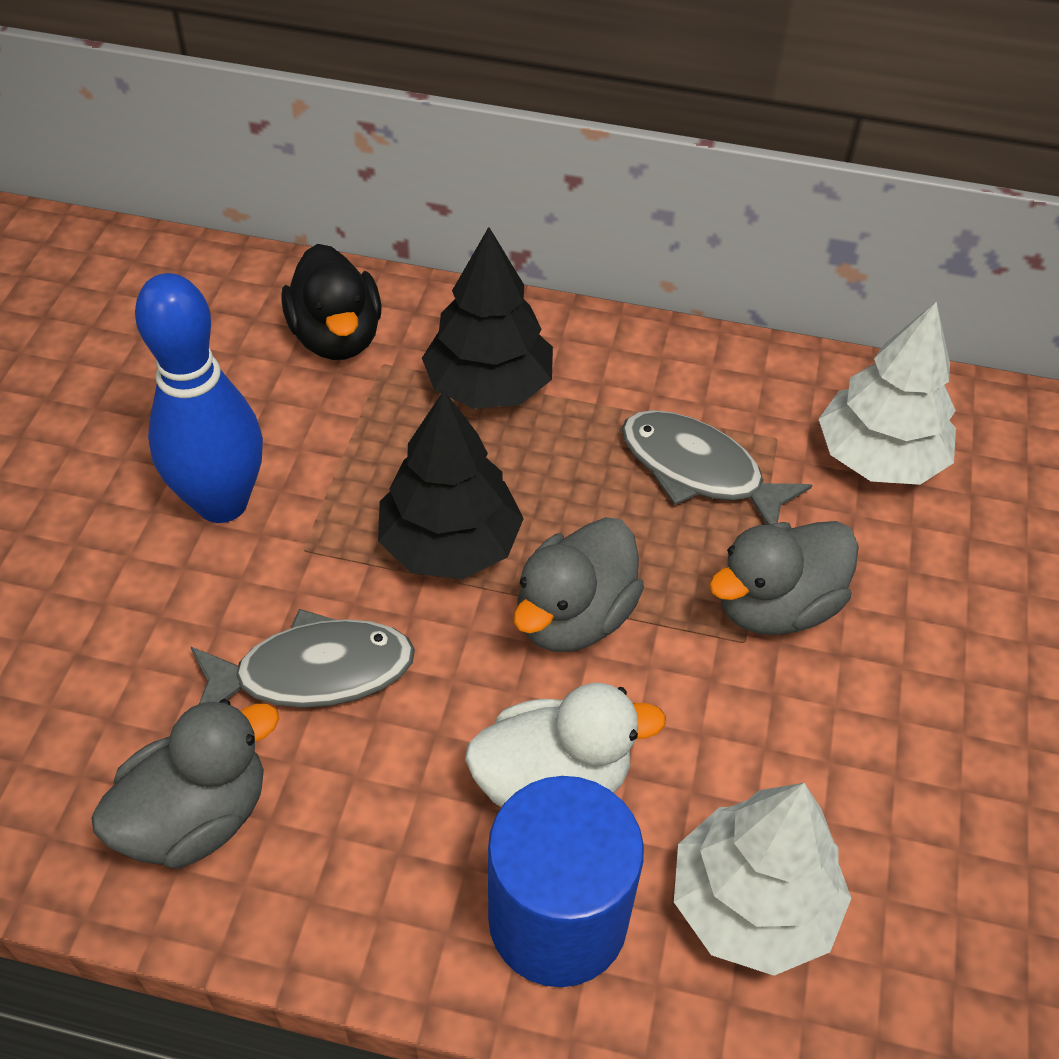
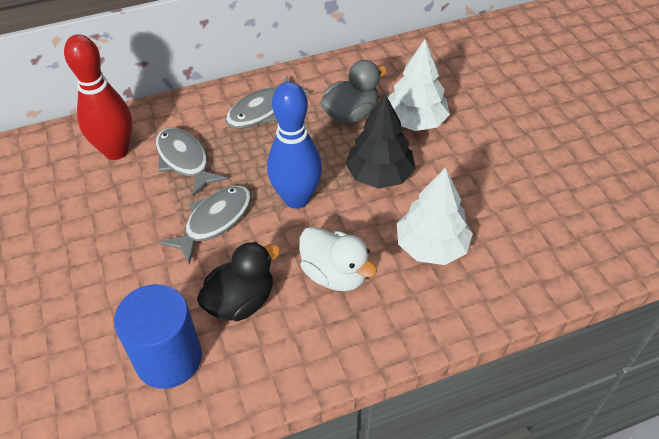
black tree: 2 -> 1
grey duck: 3 -> 1
grey fish: 2 -> 3
red bowling pin: 0 -> 1

